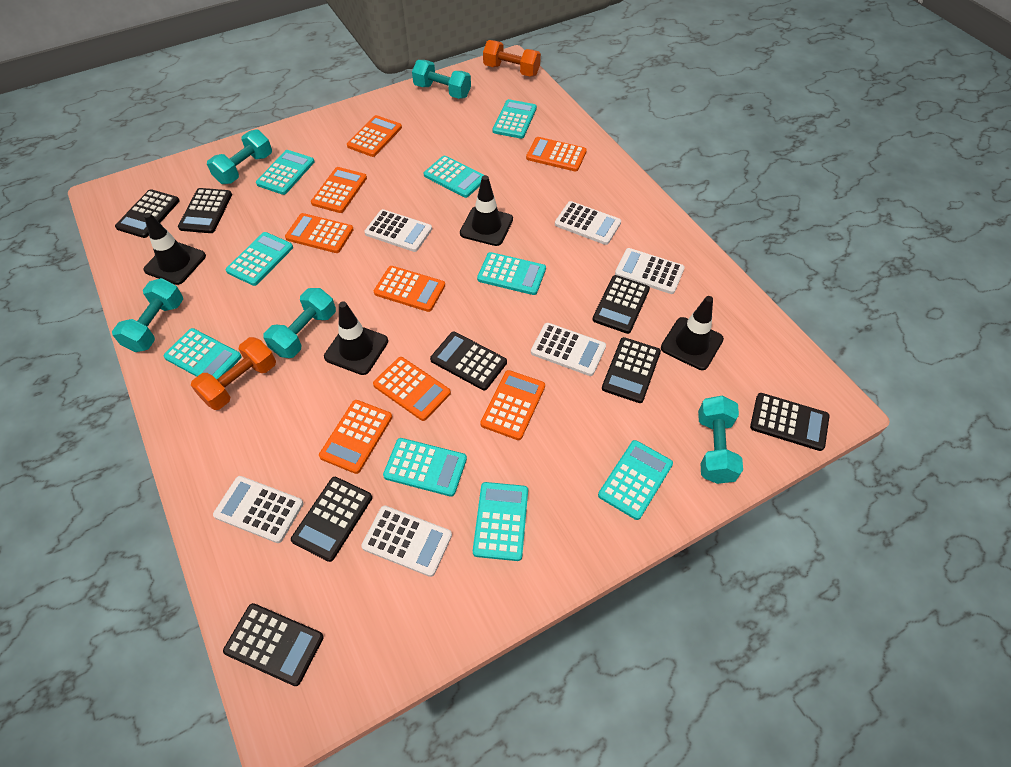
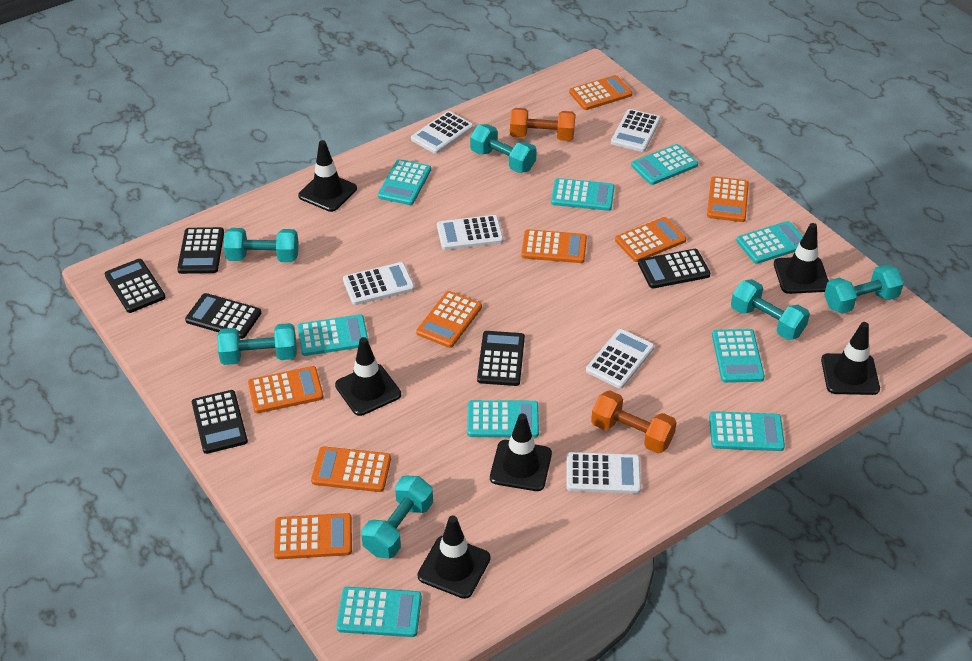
black calculator: 8 -> 6
black traffic cone: 4 -> 6
turquoise dumbbell: 5 -> 6

